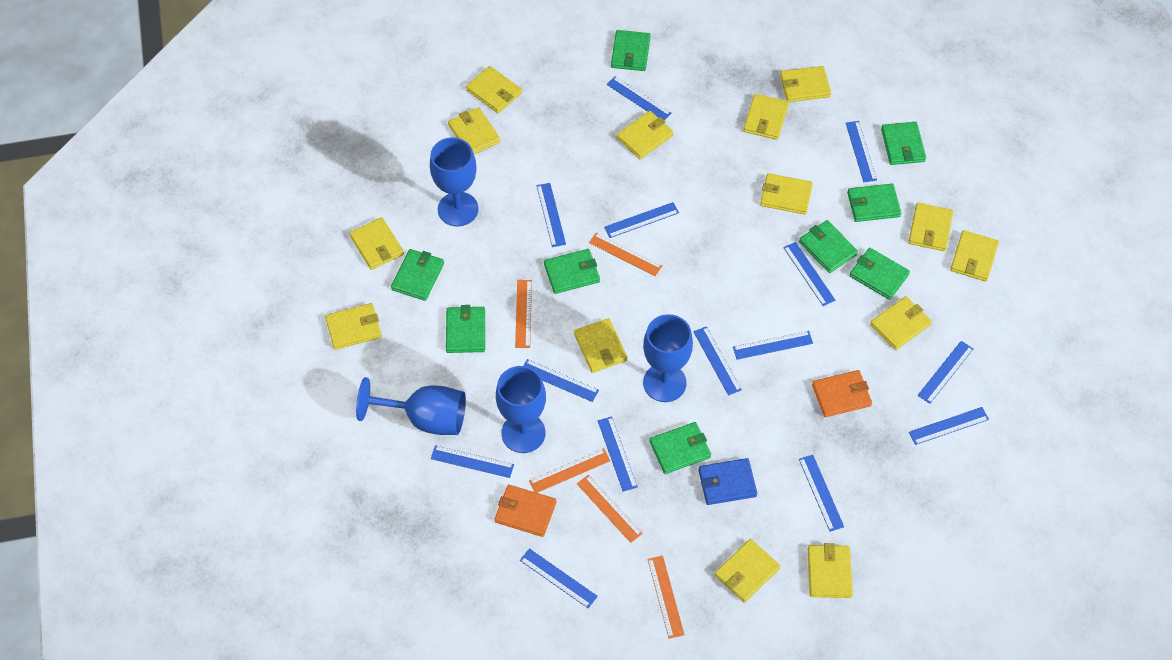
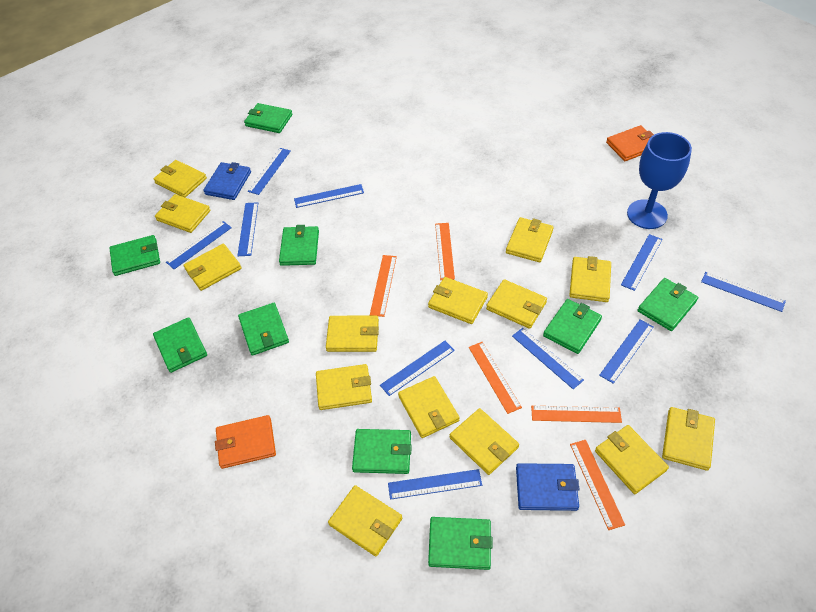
blue goblet: 4 -> 1
blue ruler: 14 -> 10
blue wallet: 1 -> 2

